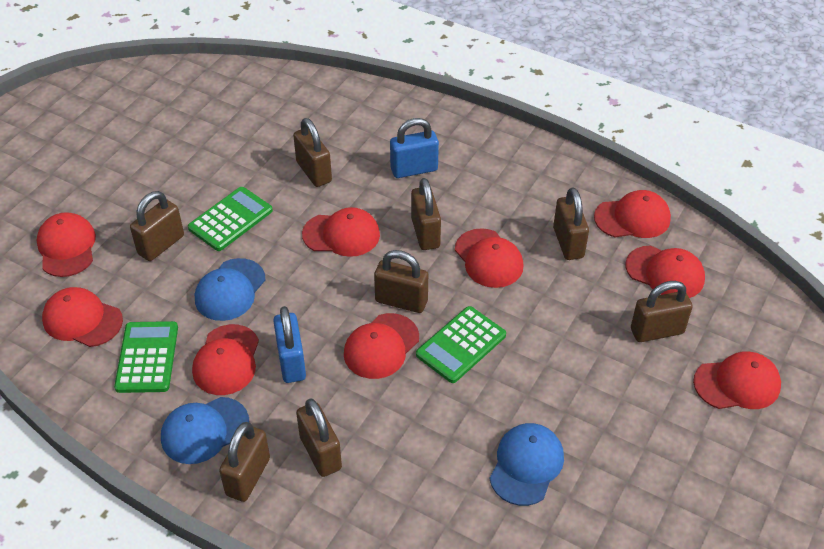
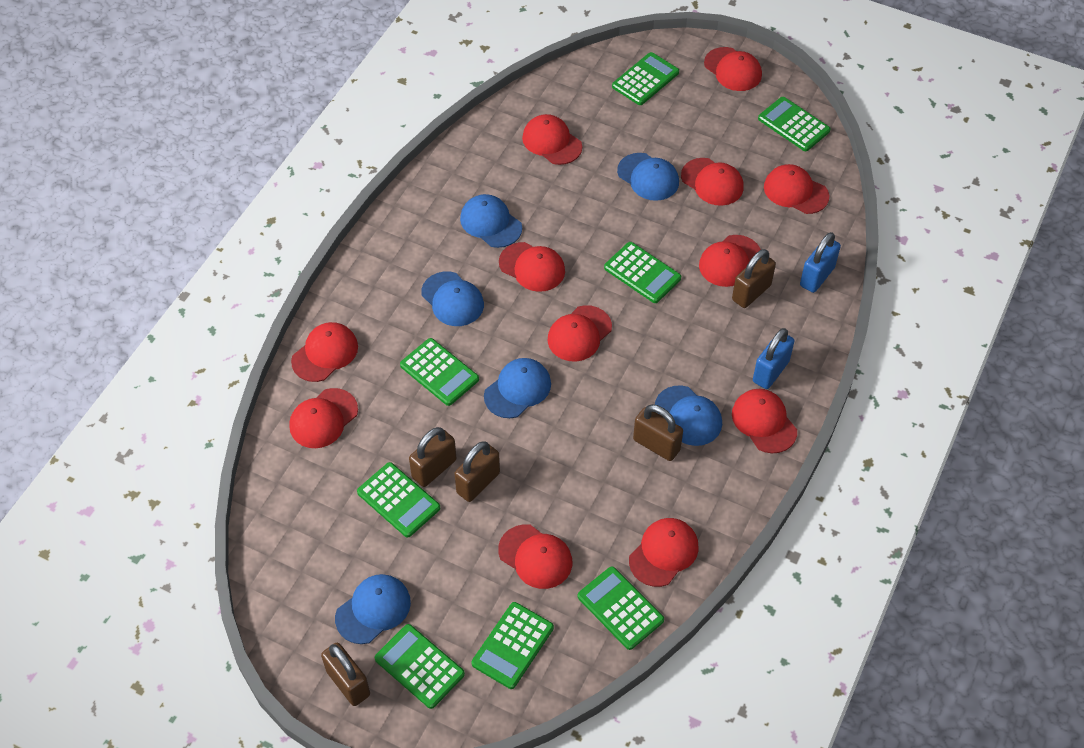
blue cap: 3 -> 6
brown padlock: 8 -> 5
green calculator: 3 -> 8
red cap: 9 -> 12

